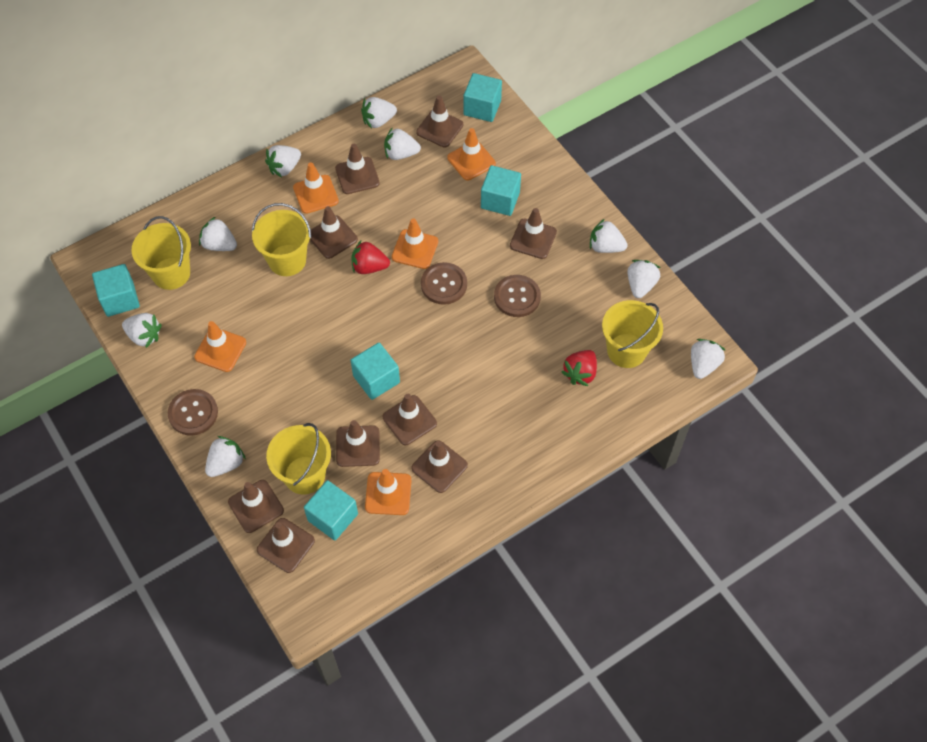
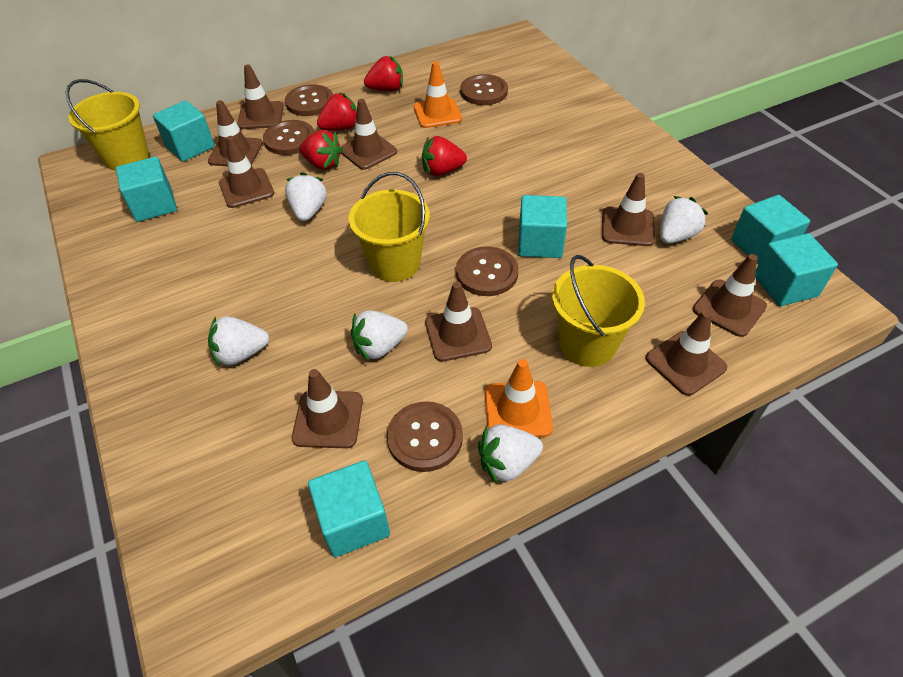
brown button: 3 -> 5
orange traffic cone: 5 -> 2
red strawberry: 2 -> 4
turquoise cube: 5 -> 6
white strawberry: 9 -> 5
yellow bucket: 4 -> 3

